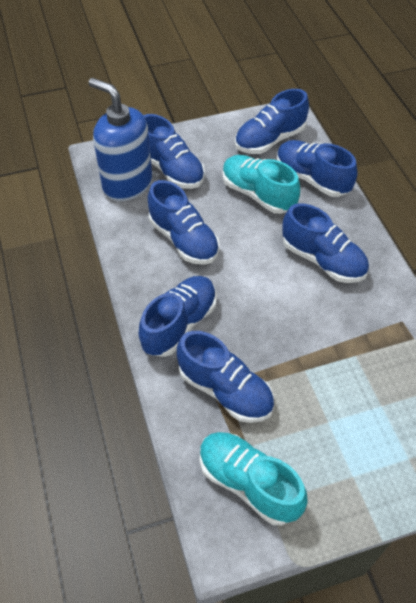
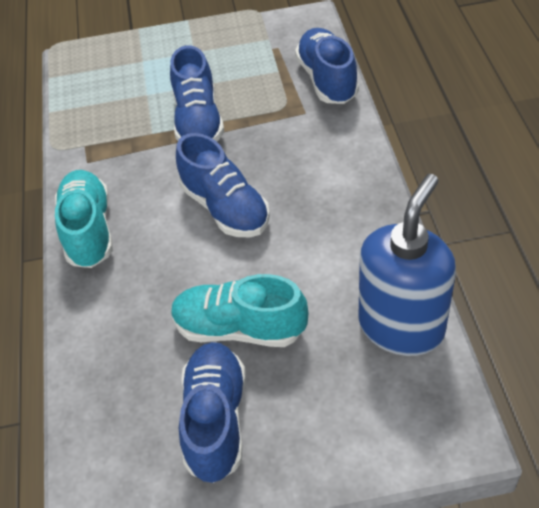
blue shoe: 7 -> 4

